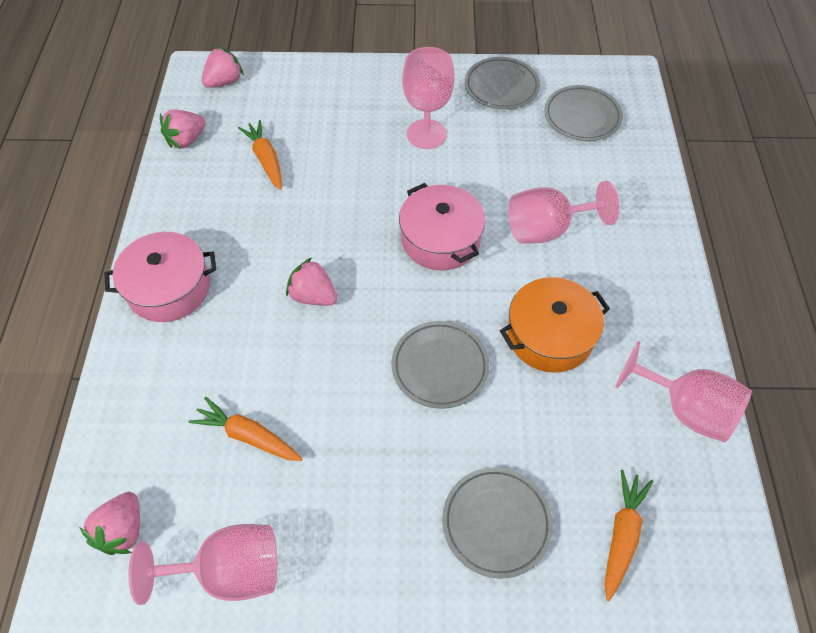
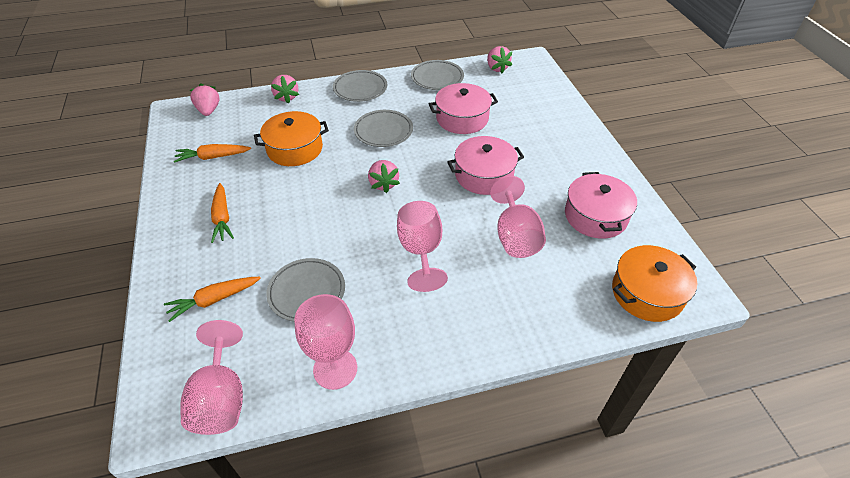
orange pot: 1 -> 2
pink pot: 2 -> 3

